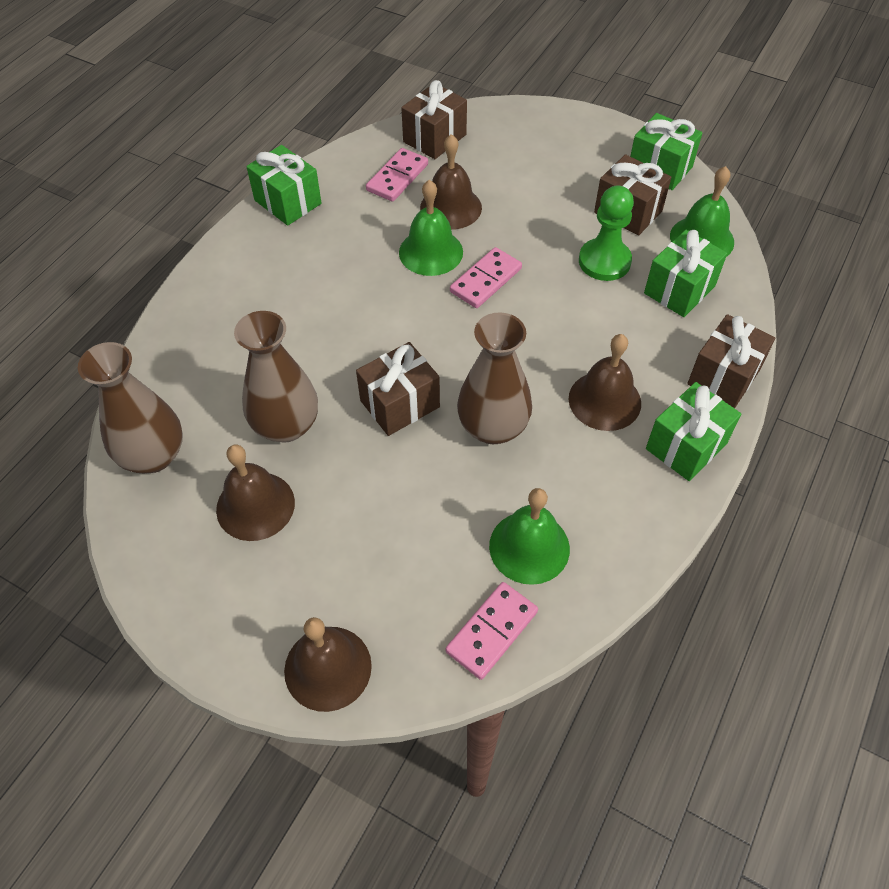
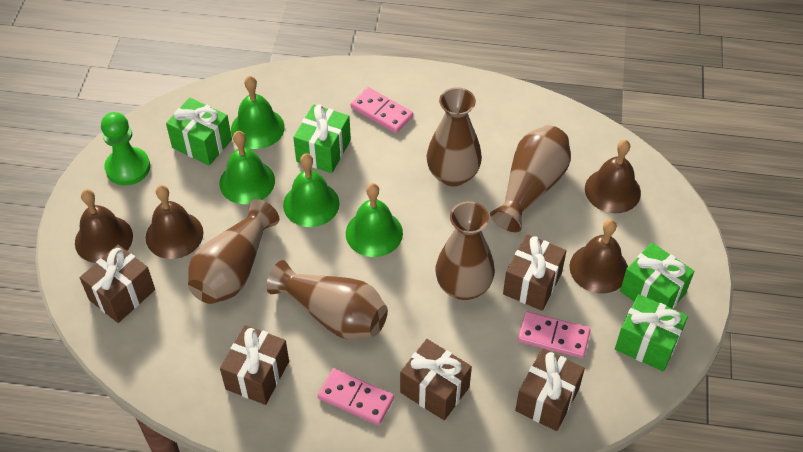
brown gift: 4 -> 5
brown vase: 3 -> 5
green bell: 3 -> 4

